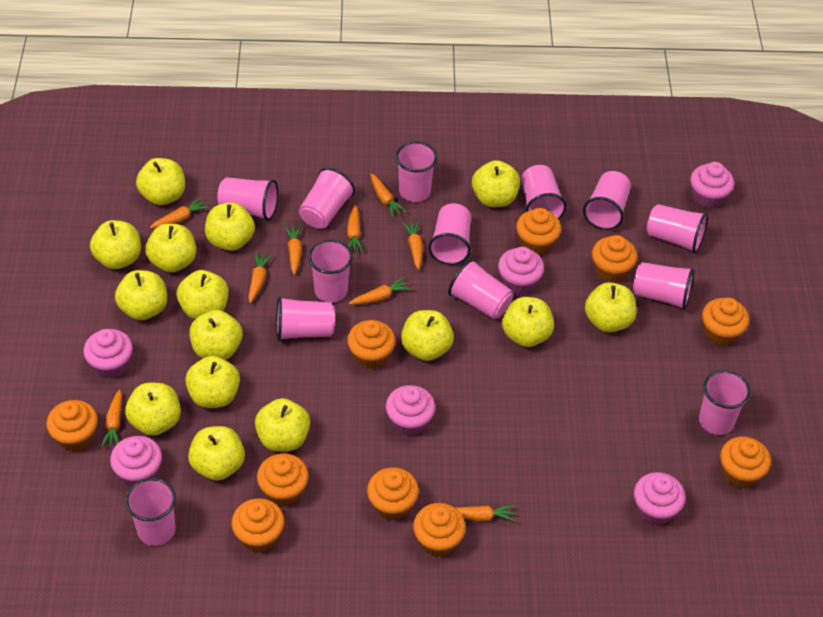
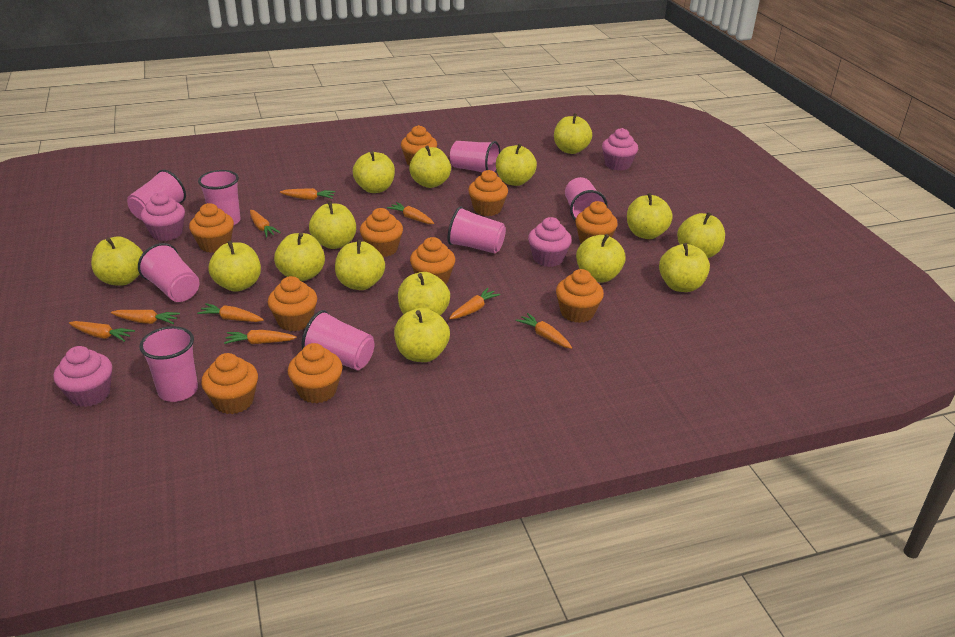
pink cup: 13 -> 8
pink cupcake: 6 -> 4

